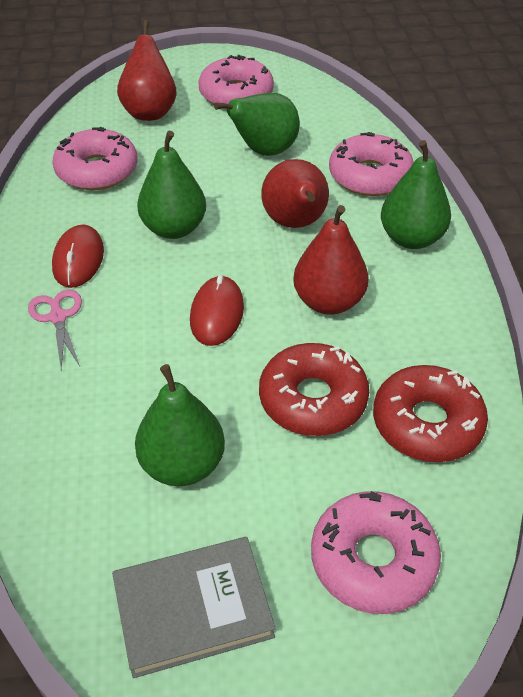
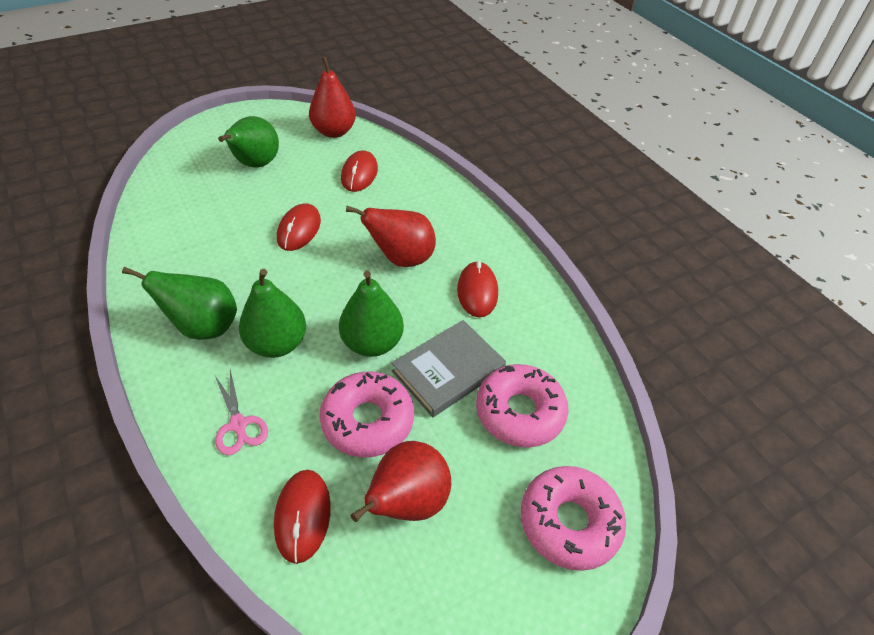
pink donut: 4 -> 3
red donut: 2 -> 0
red mouse: 2 -> 4

